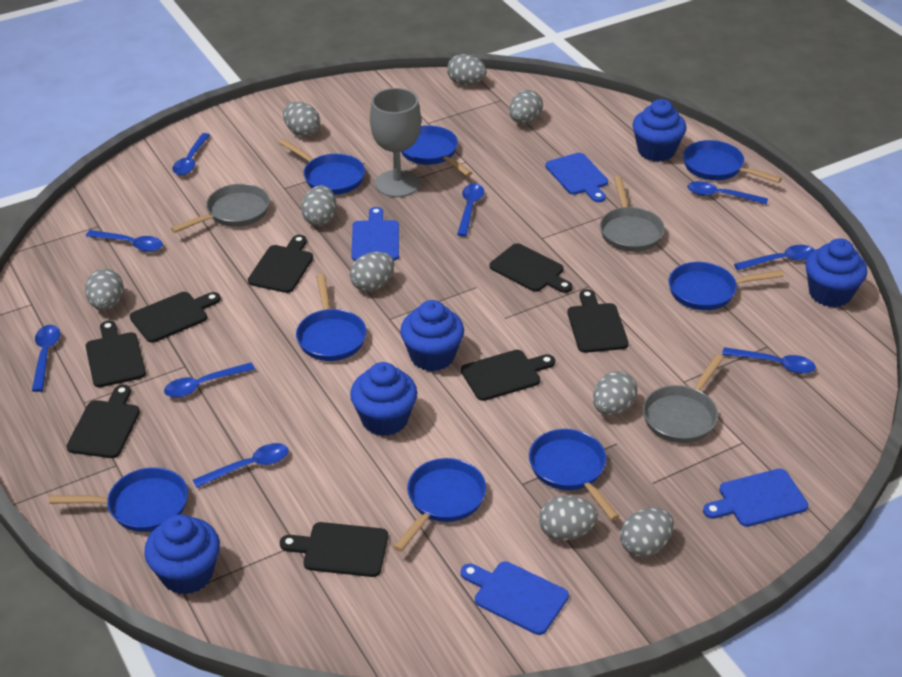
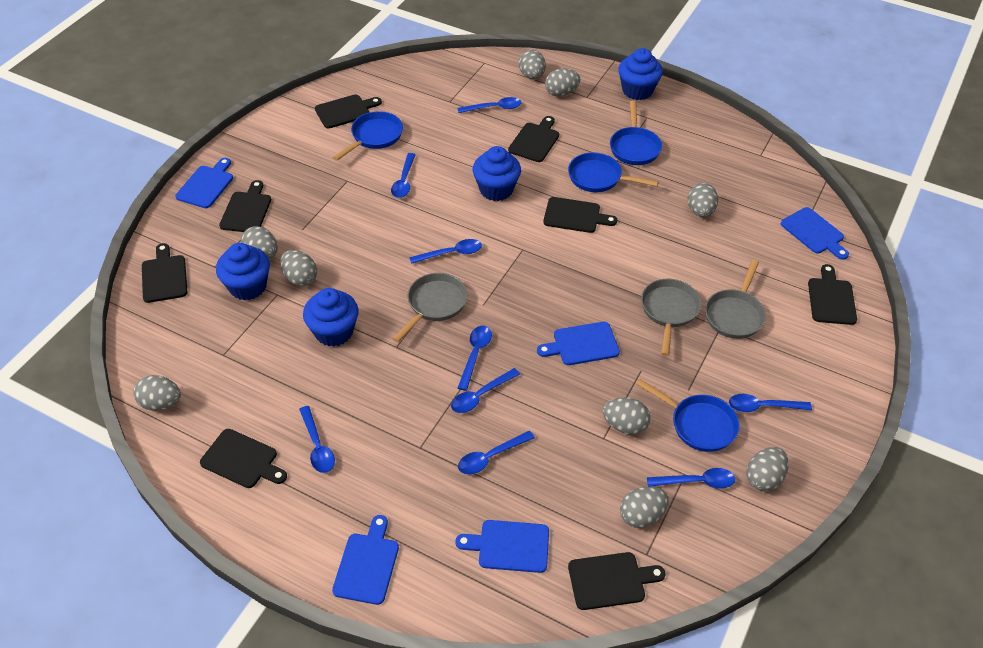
blue cupcake: 5 -> 4
blue cutting board: 4 -> 5
blue pan: 8 -> 4
grey goblet: 1 -> 0

